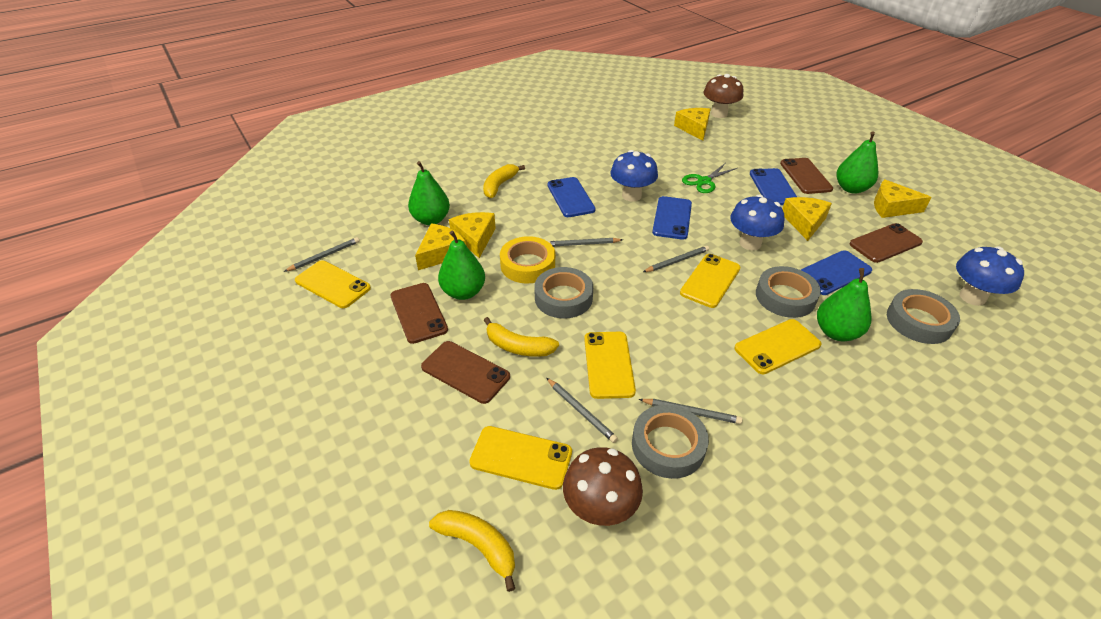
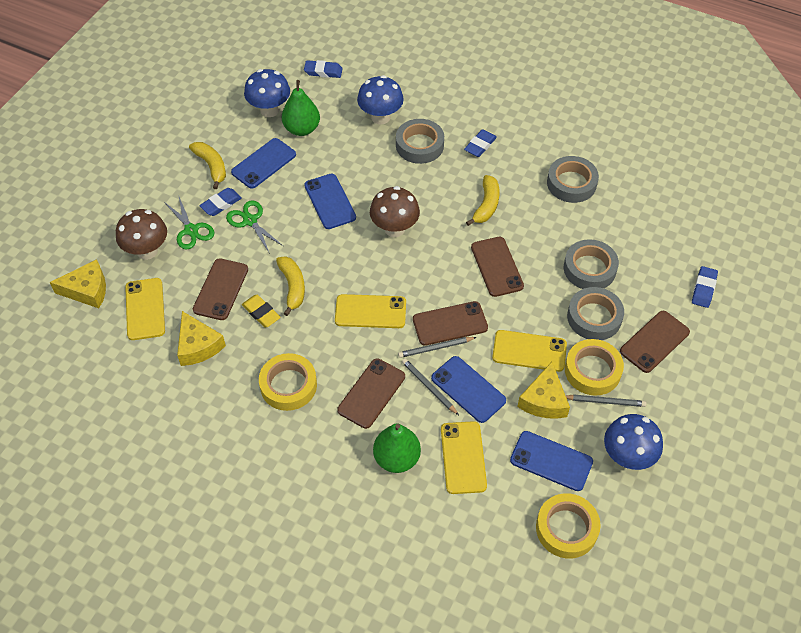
blue eraser: 0 -> 4
brown phone: 4 -> 5
green pear: 4 -> 2
green scissors: 1 -> 2
grey pencil: 5 -> 3
yellow cheese: 5 -> 3
yellow eraser: 0 -> 1
yellow phone: 5 -> 4
yellow tape: 1 -> 3

